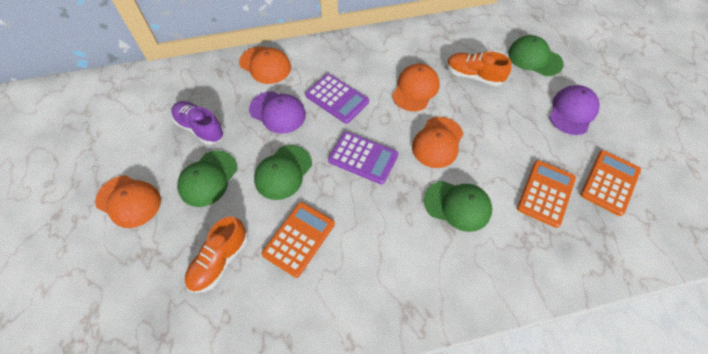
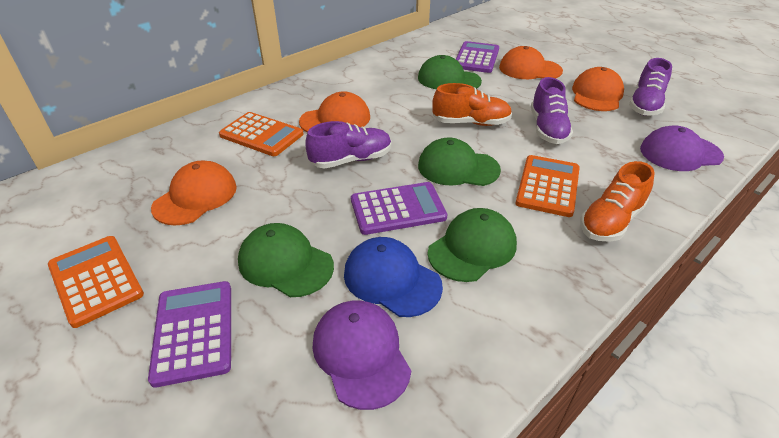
blue cap: 0 -> 1
purple calculator: 2 -> 3
purple shoe: 1 -> 3

